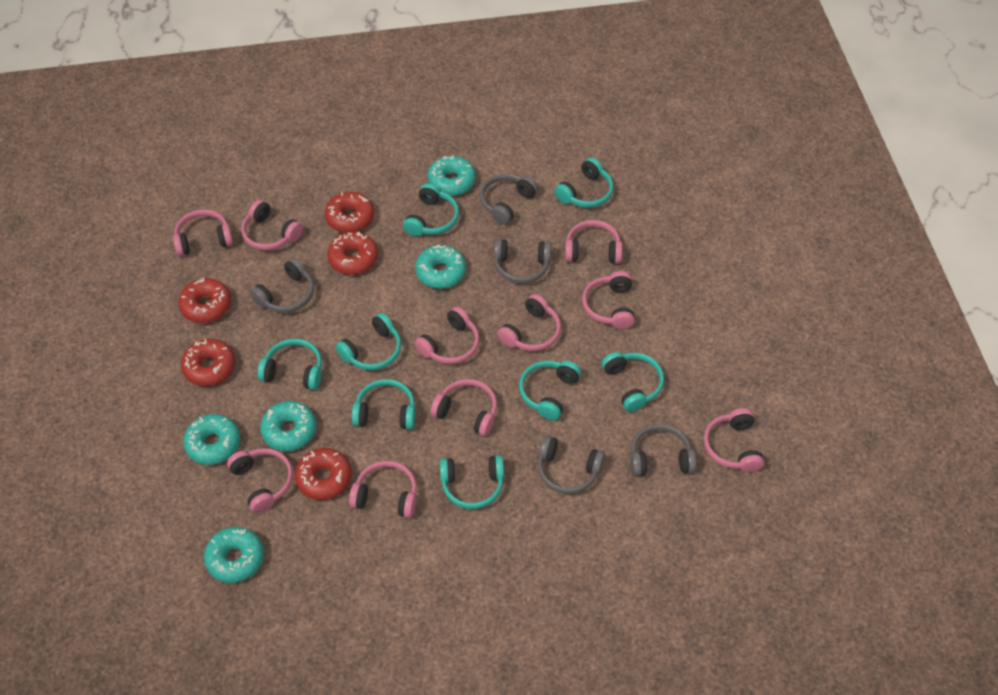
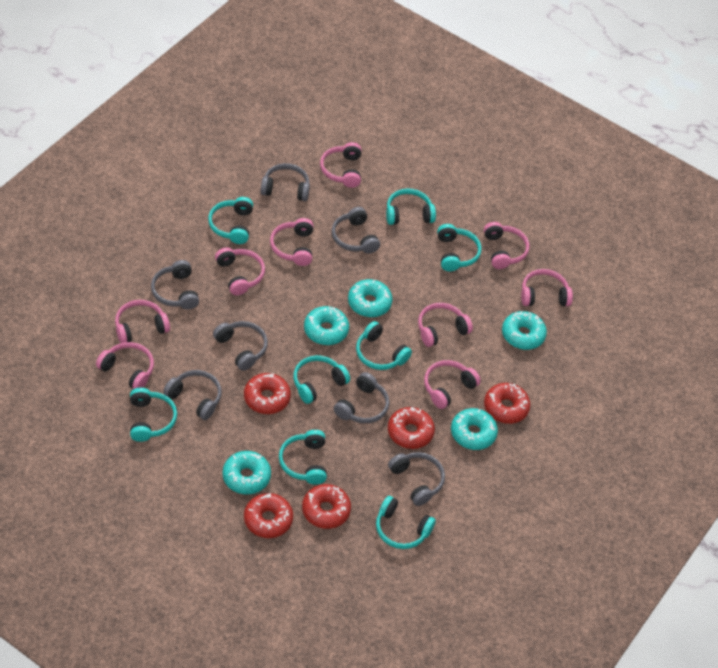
grey headphones: 5 -> 7
pink headphones: 10 -> 9

